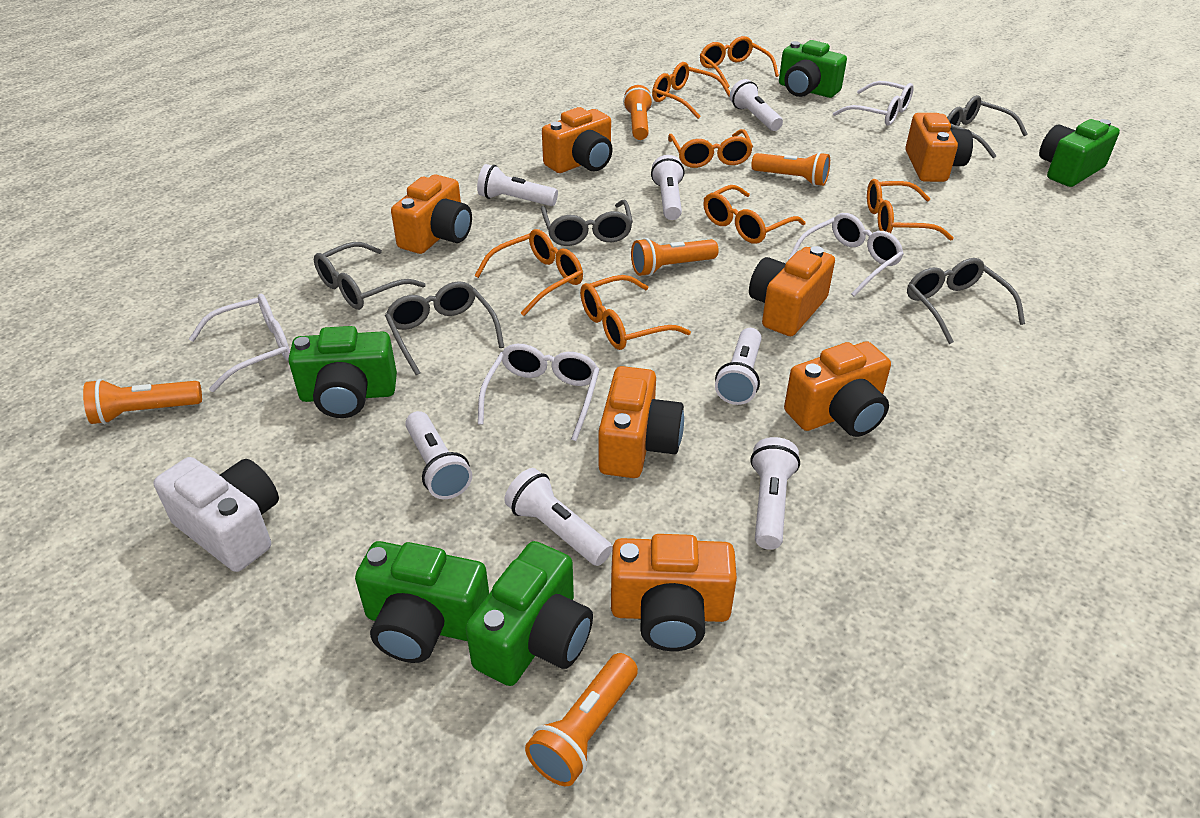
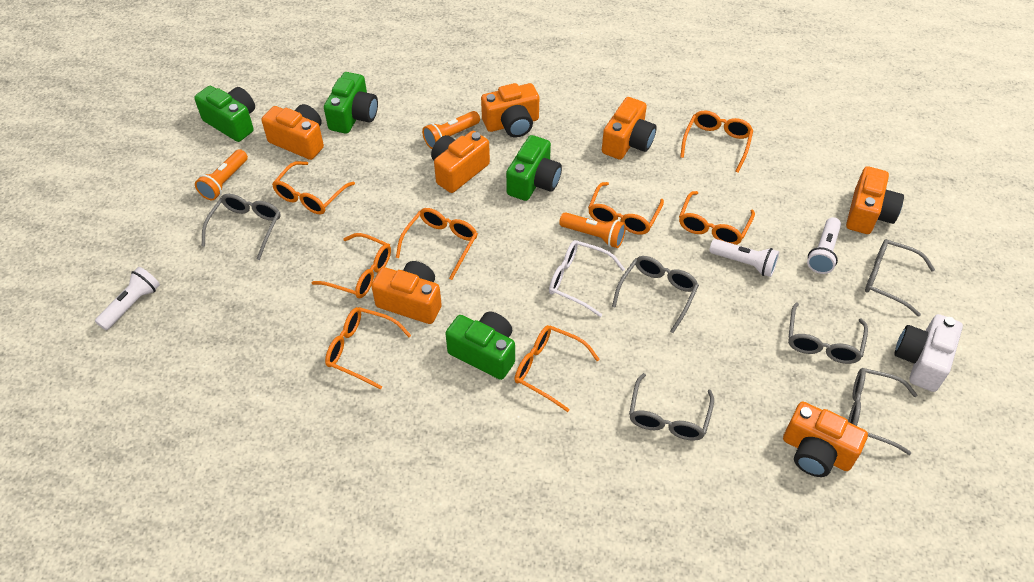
green camera: 5 -> 4
grey glasses: 5 -> 6
orange flashlight: 5 -> 3
orange glasses: 7 -> 8
white flashlight: 7 -> 3
white glasses: 4 -> 1

